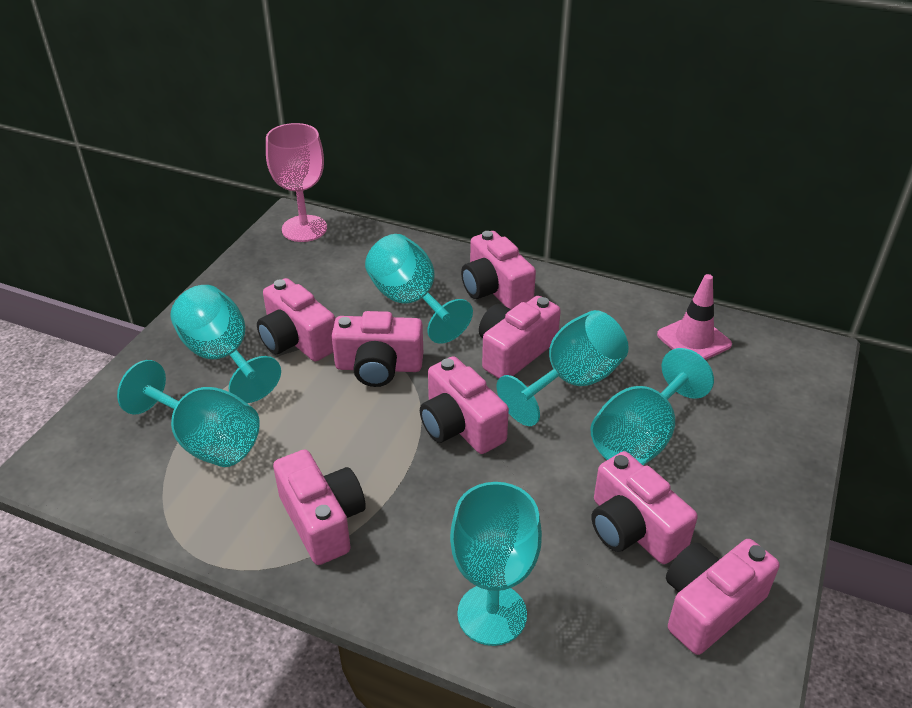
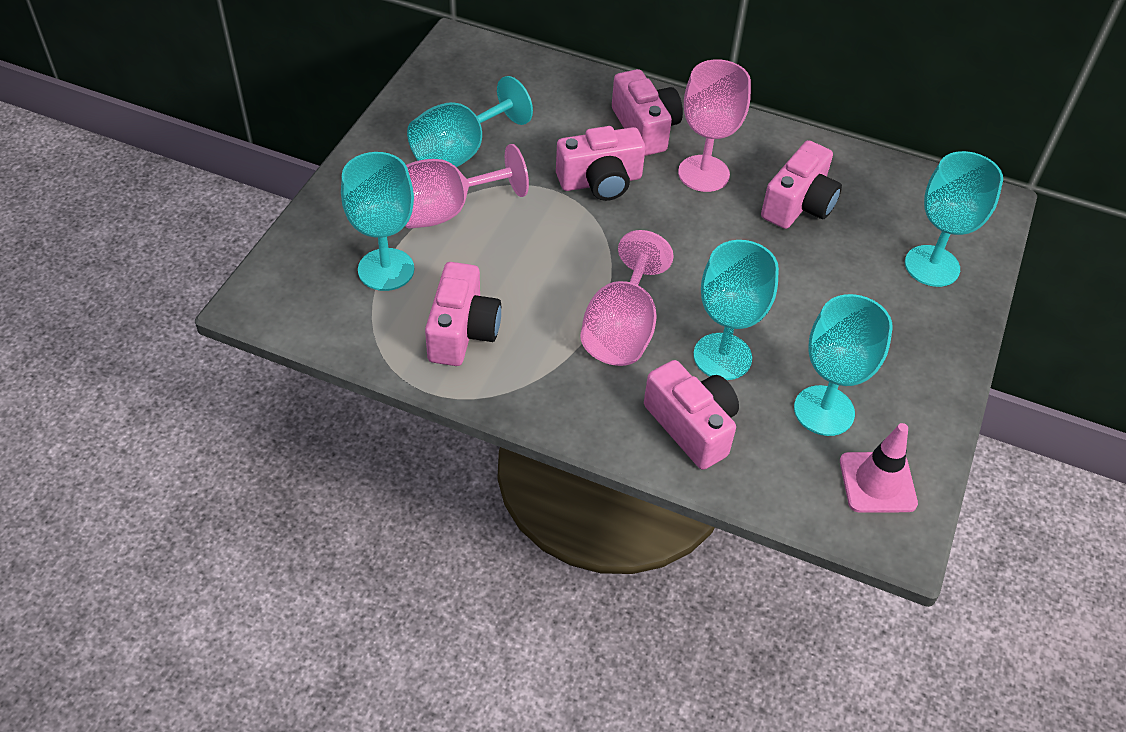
pink camera: 8 -> 5
pink goblet: 1 -> 3
turquoise goblet: 6 -> 5

